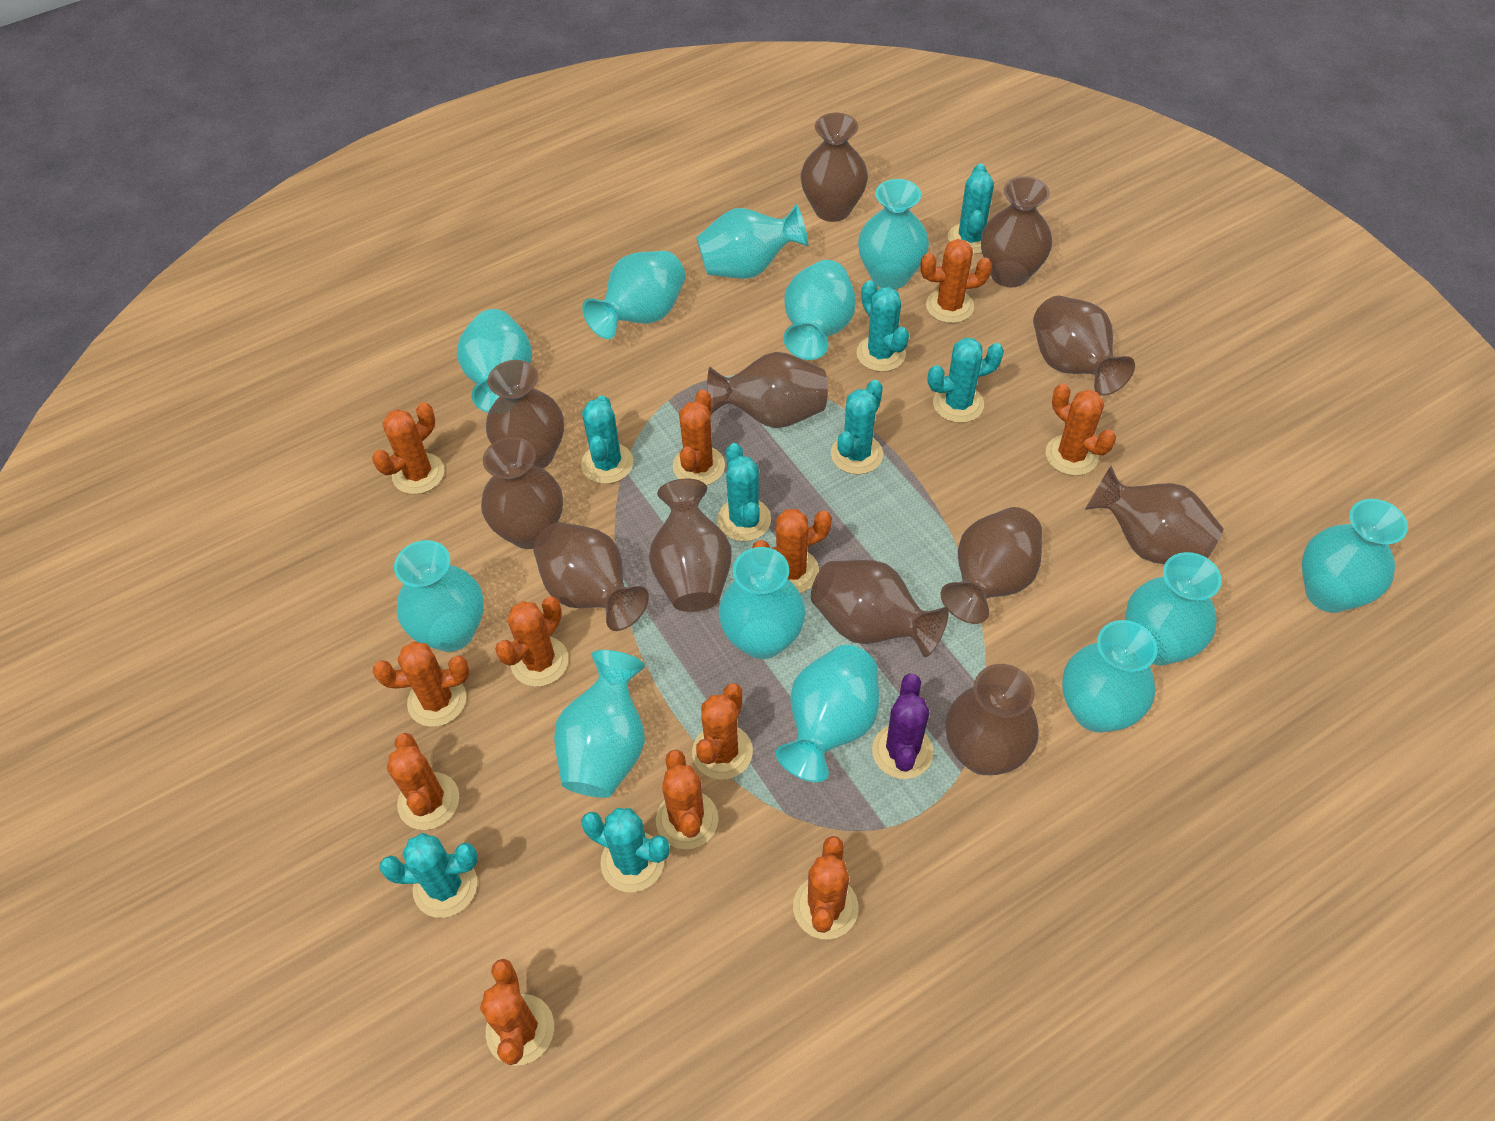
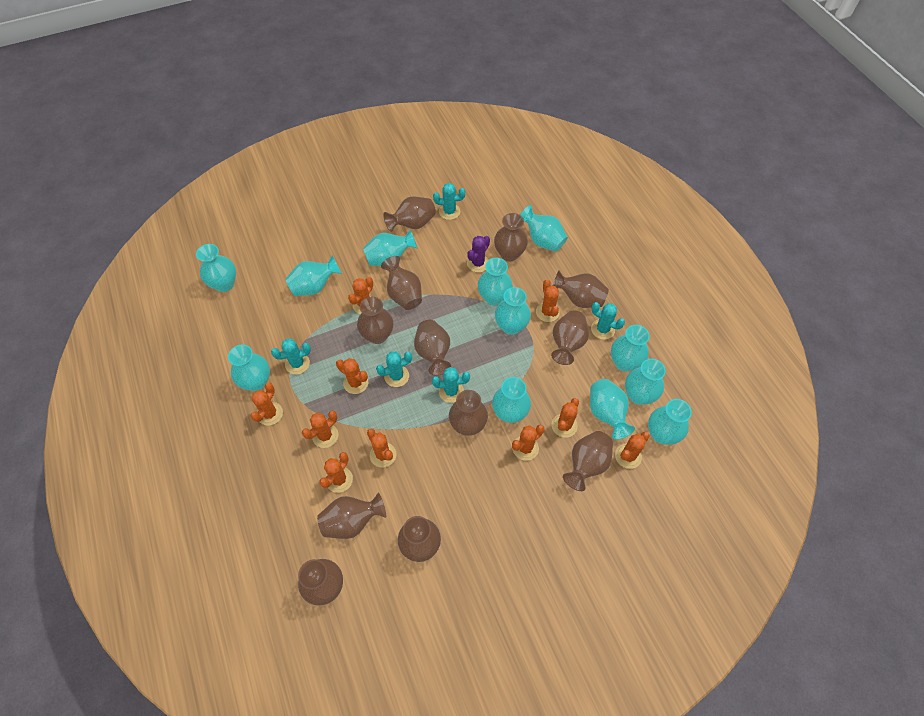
orange cactus: 12 -> 10
turquoise cactus: 8 -> 5

